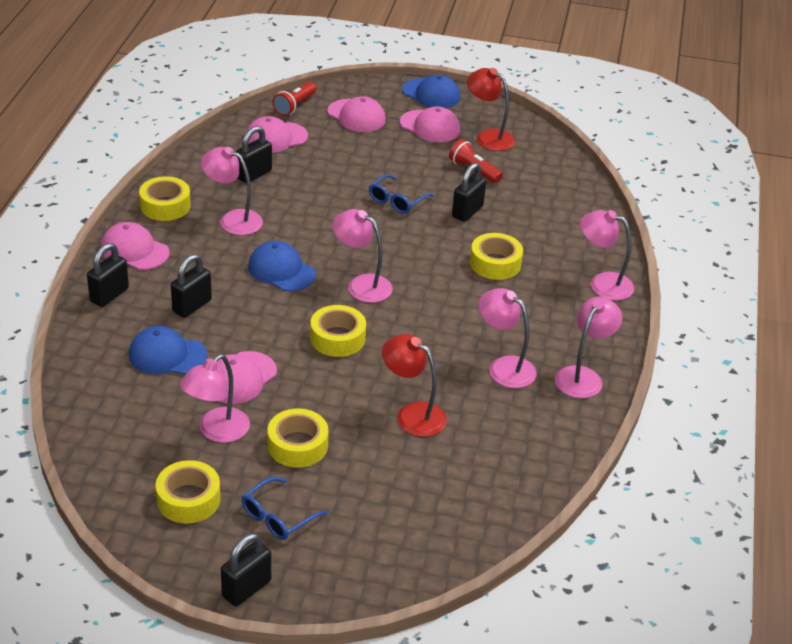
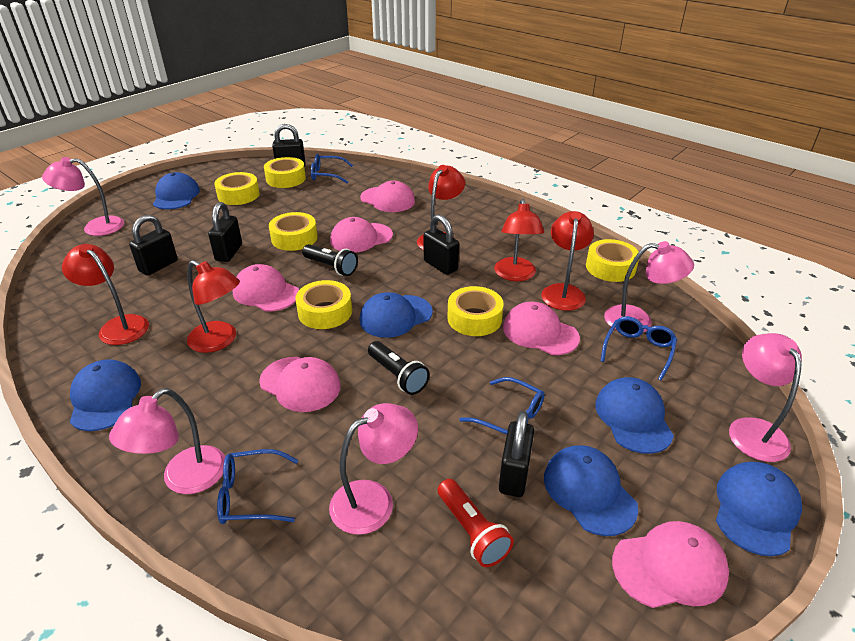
black flashlight: 0 -> 2
blue cap: 3 -> 6
blue glasses: 2 -> 4
pink cap: 5 -> 6
pink lamp: 6 -> 5
red flashlight: 2 -> 1
red lamp: 2 -> 5
yellow tape: 5 -> 6

